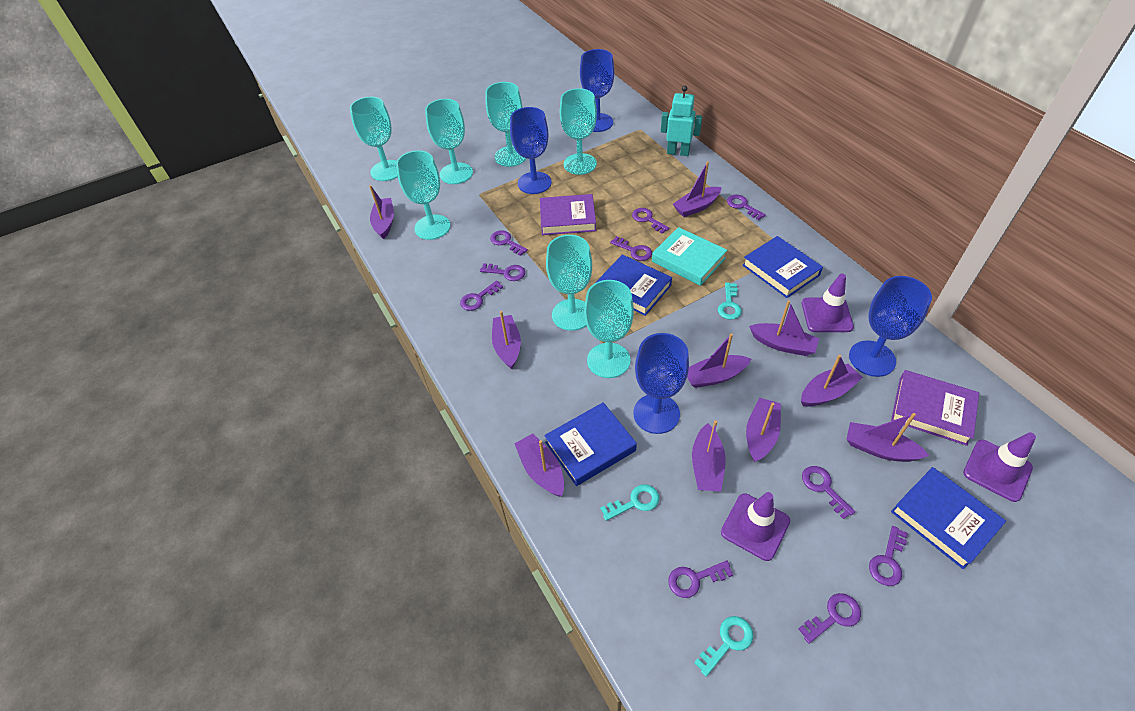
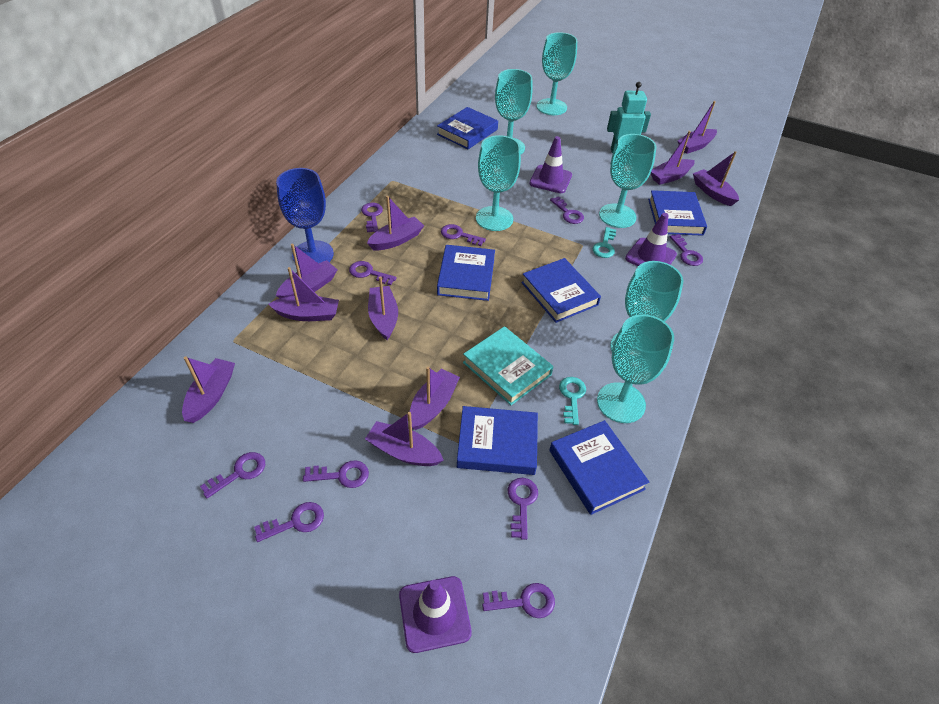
blue book: 4 -> 6
blue goblet: 4 -> 1
purple book: 2 -> 0
turquoise goblet: 7 -> 6
turquoise key: 3 -> 2

